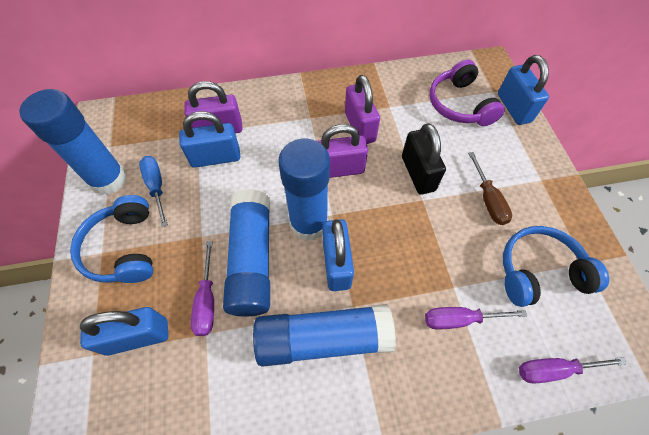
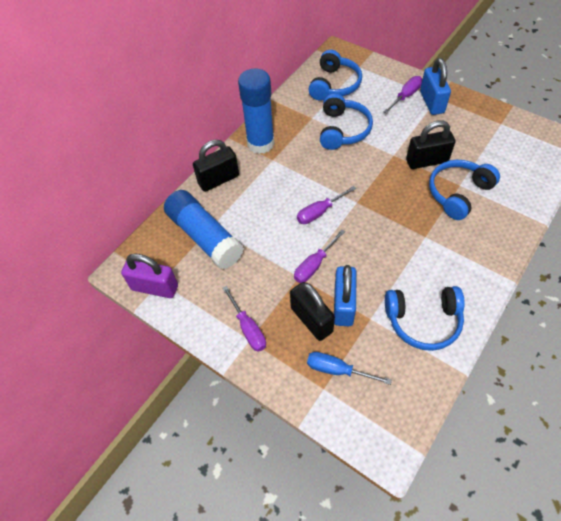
black padlock: 1 -> 3
blue glue stick: 4 -> 2
blue headphones: 2 -> 4
blue padlock: 4 -> 2
brown screwdriver: 1 -> 0
purple headphones: 1 -> 0
purple padlock: 3 -> 1
purple screwdriver: 3 -> 4

